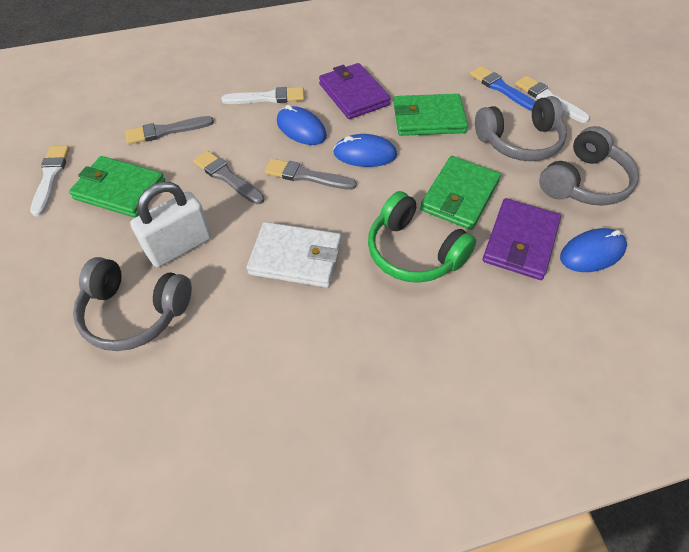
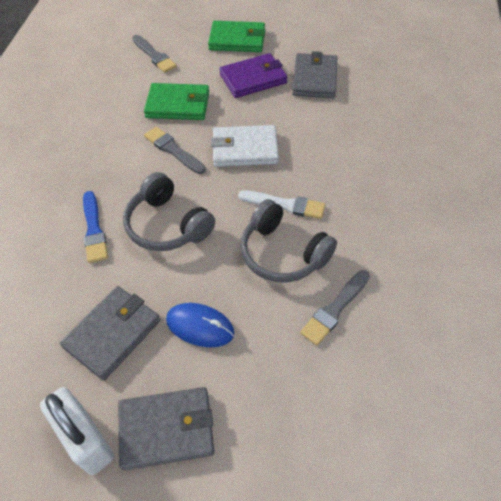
blue mouse: 3 -> 1
green headphones: 1 -> 0
green wallet: 3 -> 2
grey headphones: 3 -> 2
grey wallet: 0 -> 3
purple wallet: 2 -> 1
white brush: 3 -> 1

